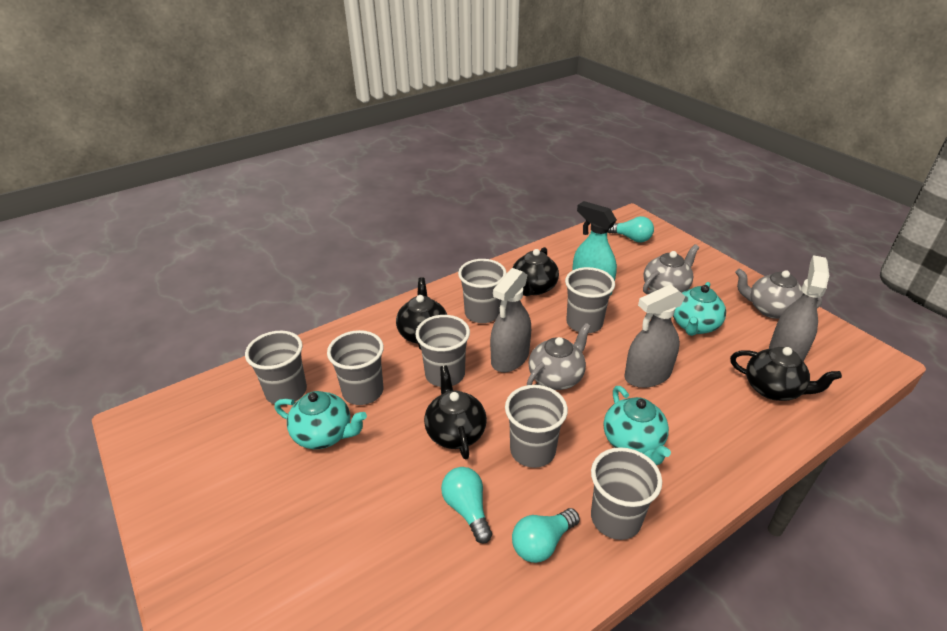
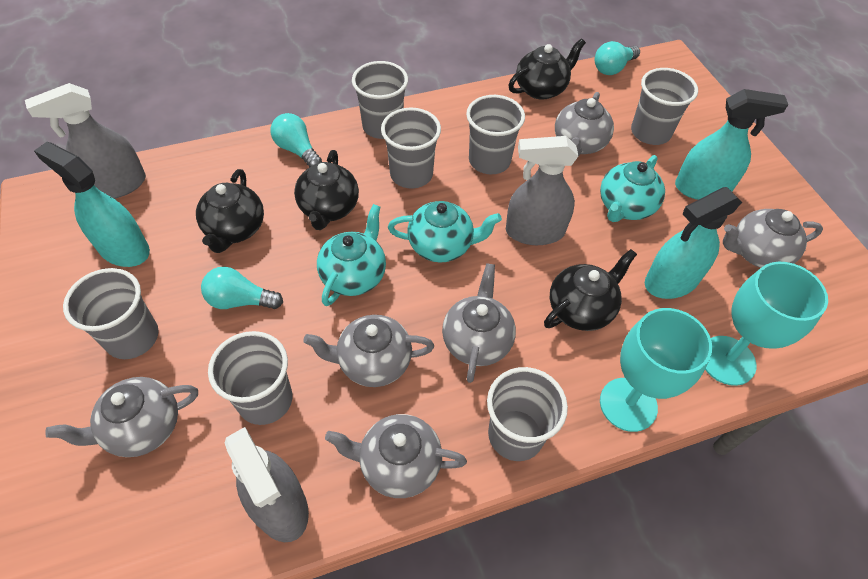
grey teapot: 3 -> 6
turquoise goblet: 0 -> 2
turquoise spray bottle: 1 -> 3

